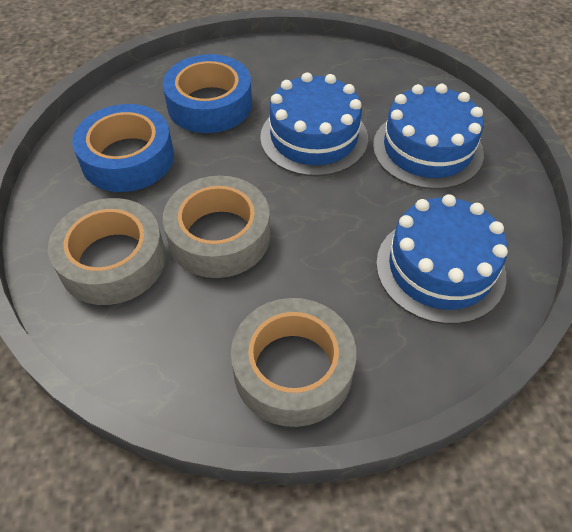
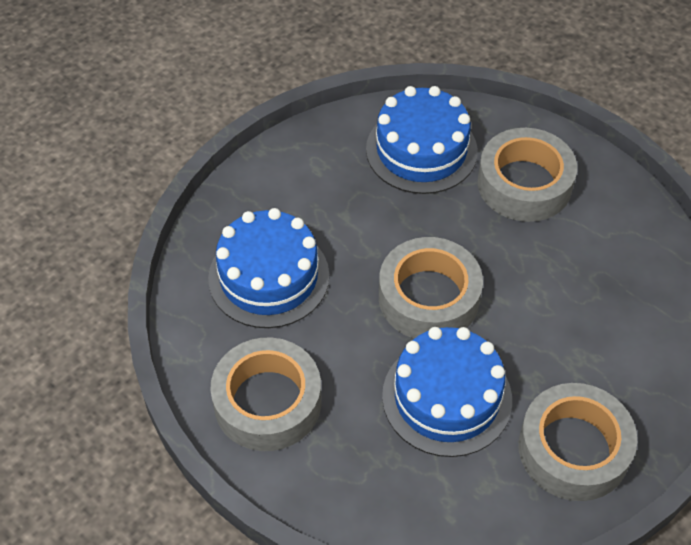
blue tape: 2 -> 0
grey tape: 3 -> 4

